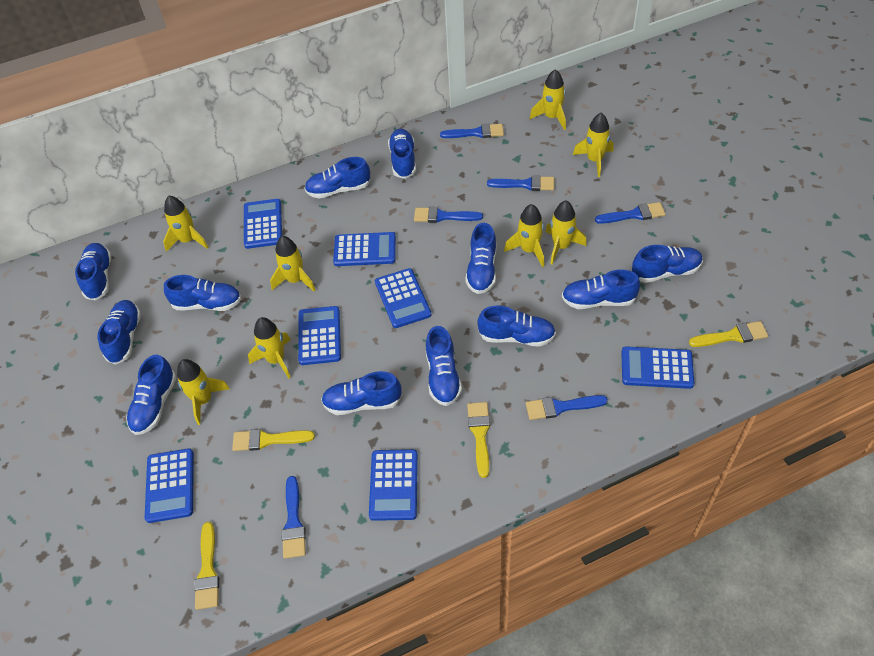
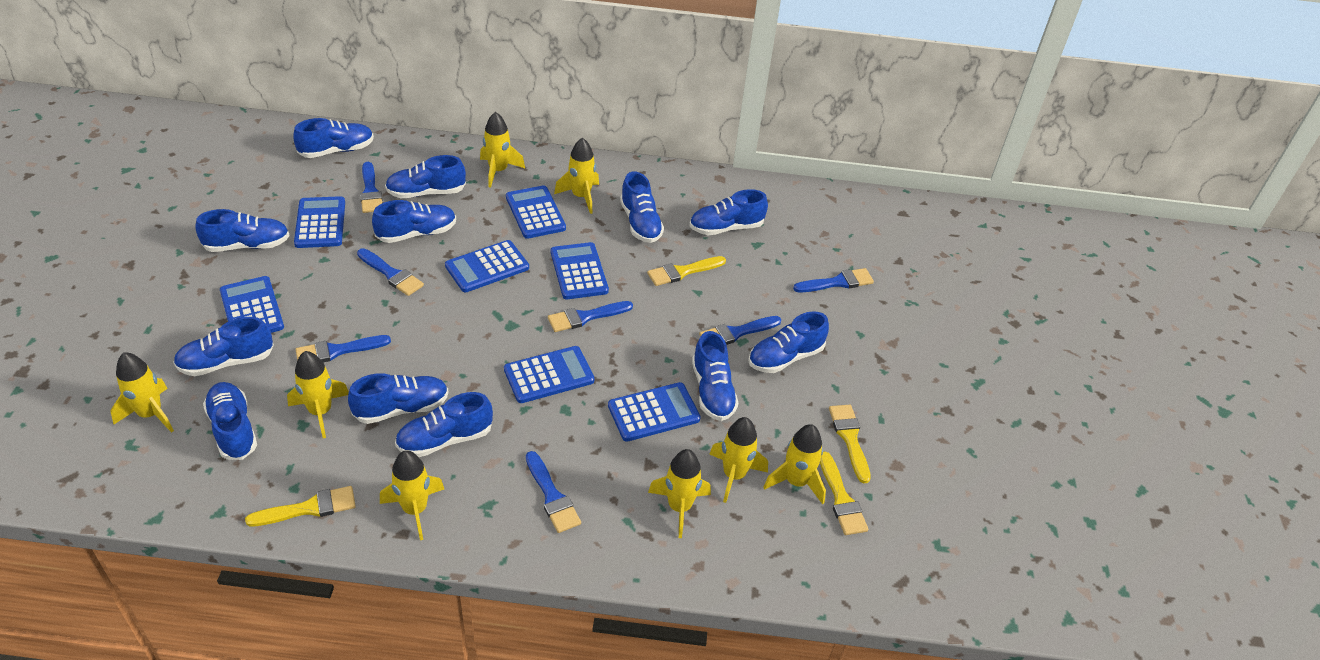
blue brush: 6 -> 7

